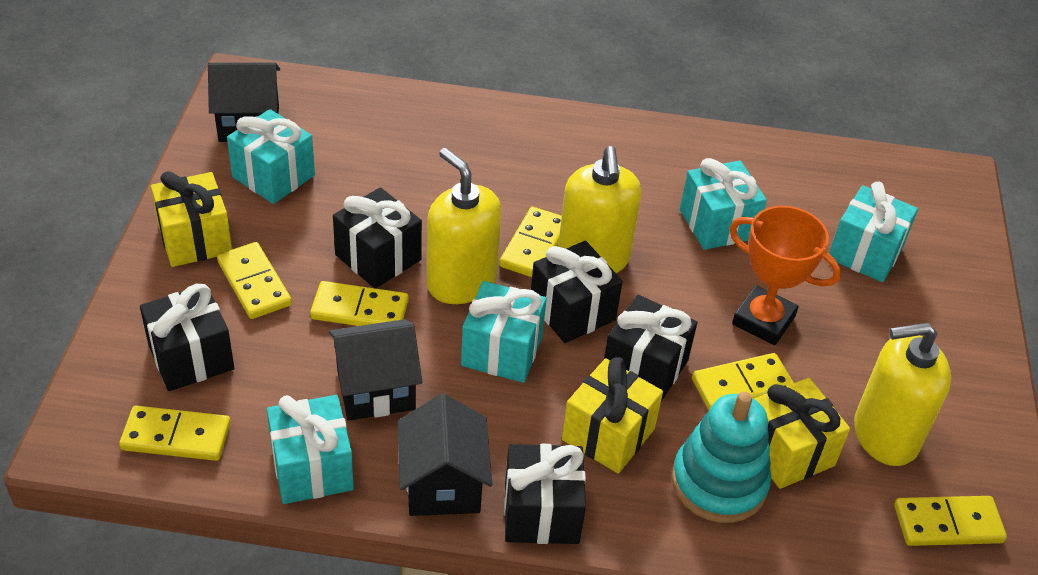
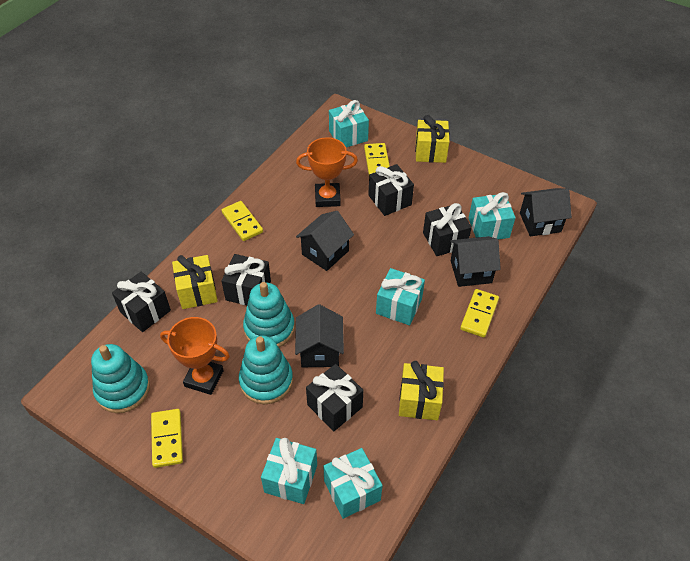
black house: 3 -> 4
orange trophy: 1 -> 2
turquoise stacking toy: 1 -> 3
yellow domino: 6 -> 4
yellow soap dispenser: 3 -> 0

